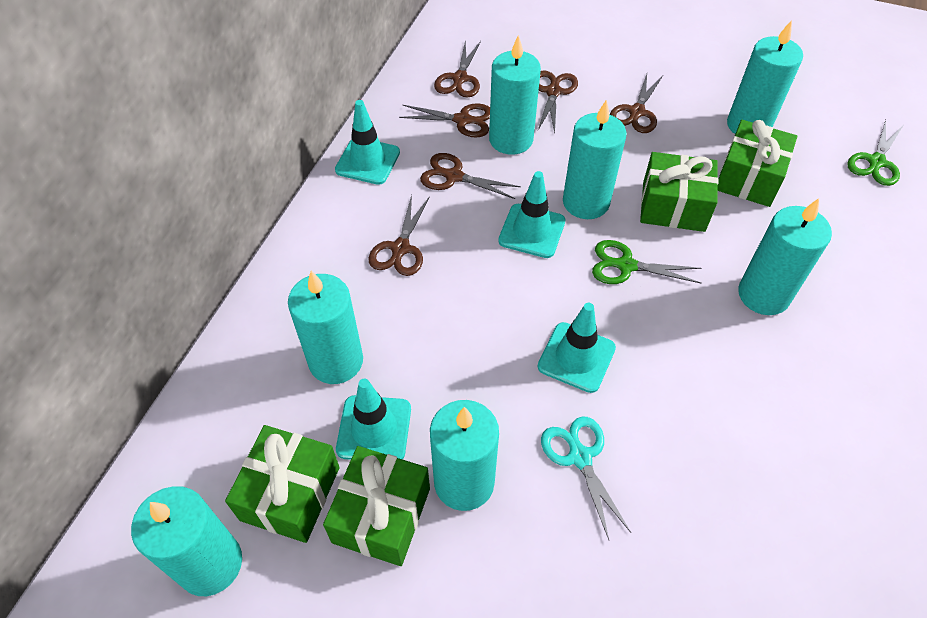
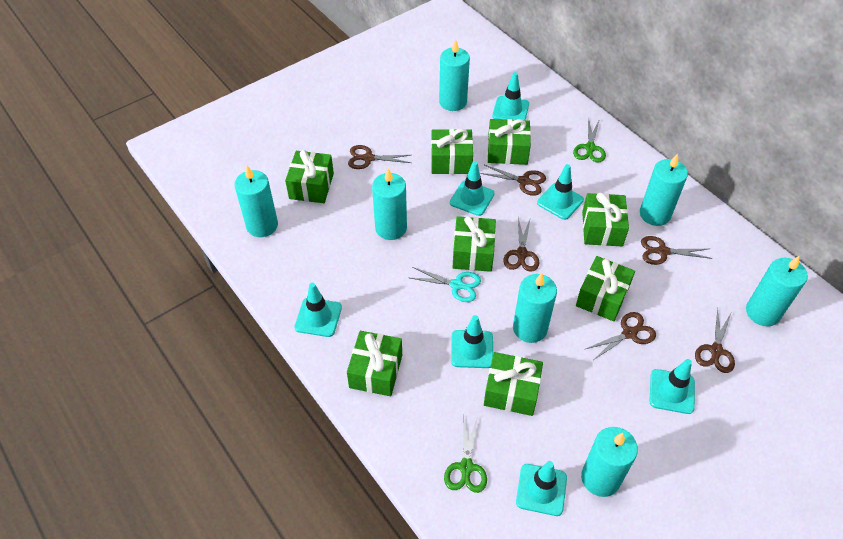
green gift: 4 -> 8
turquoise traffic cone: 4 -> 7

